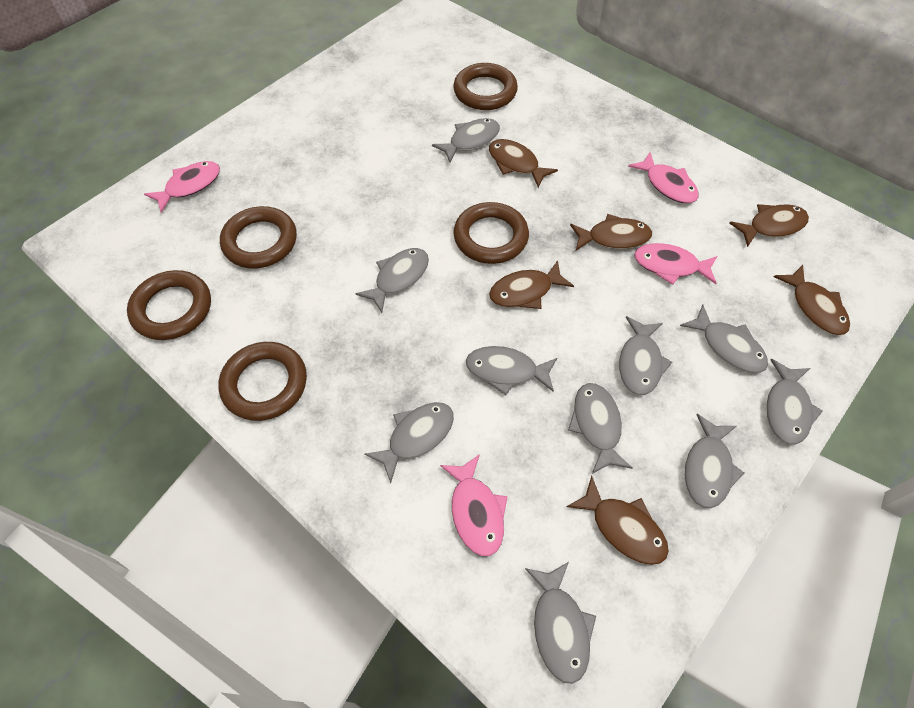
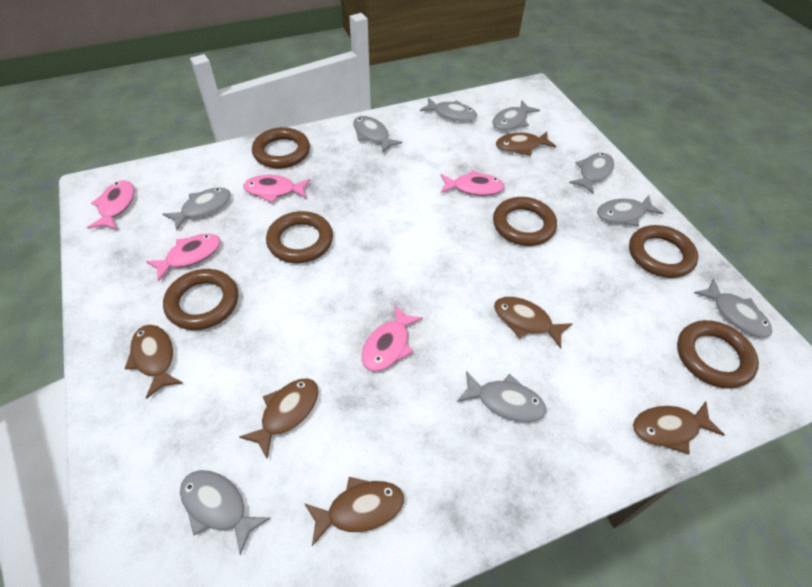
brown ring: 5 -> 6
grey fish: 10 -> 9
pink fish: 4 -> 5

